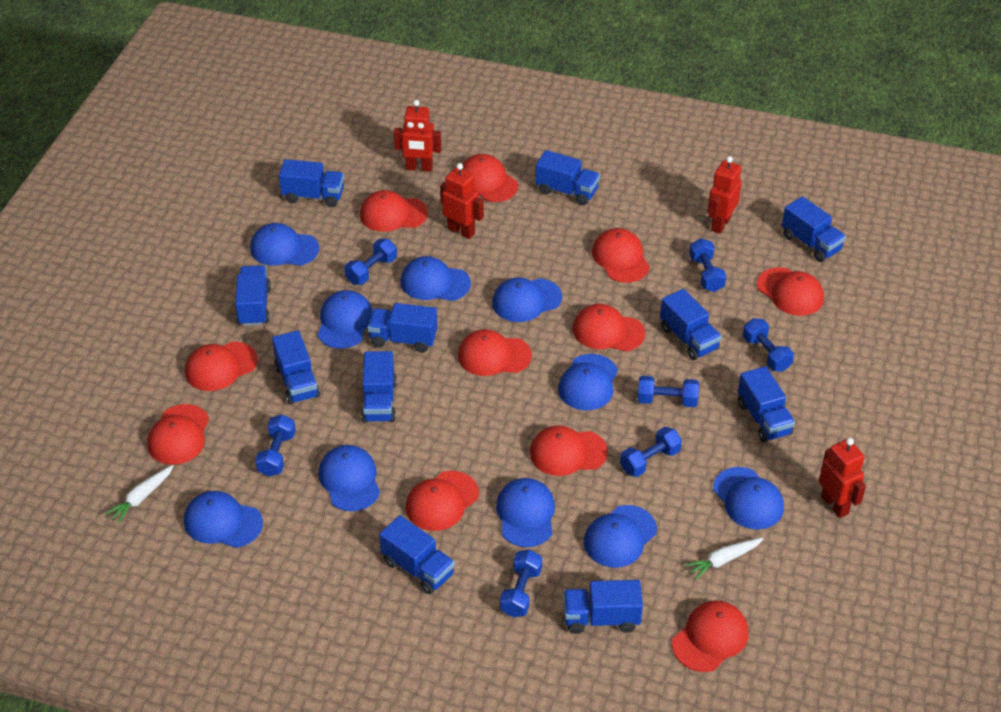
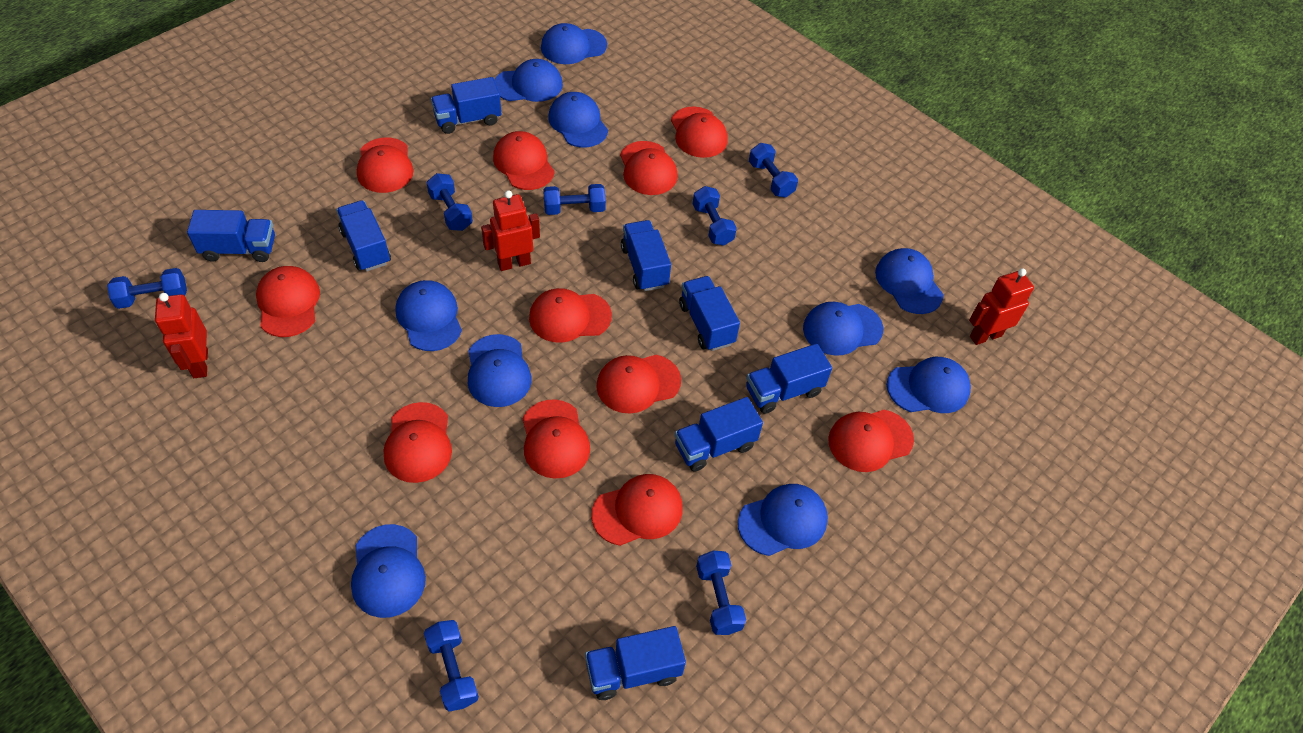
blue truck: 11 -> 8
red robot: 4 -> 3
white carrot: 2 -> 0

